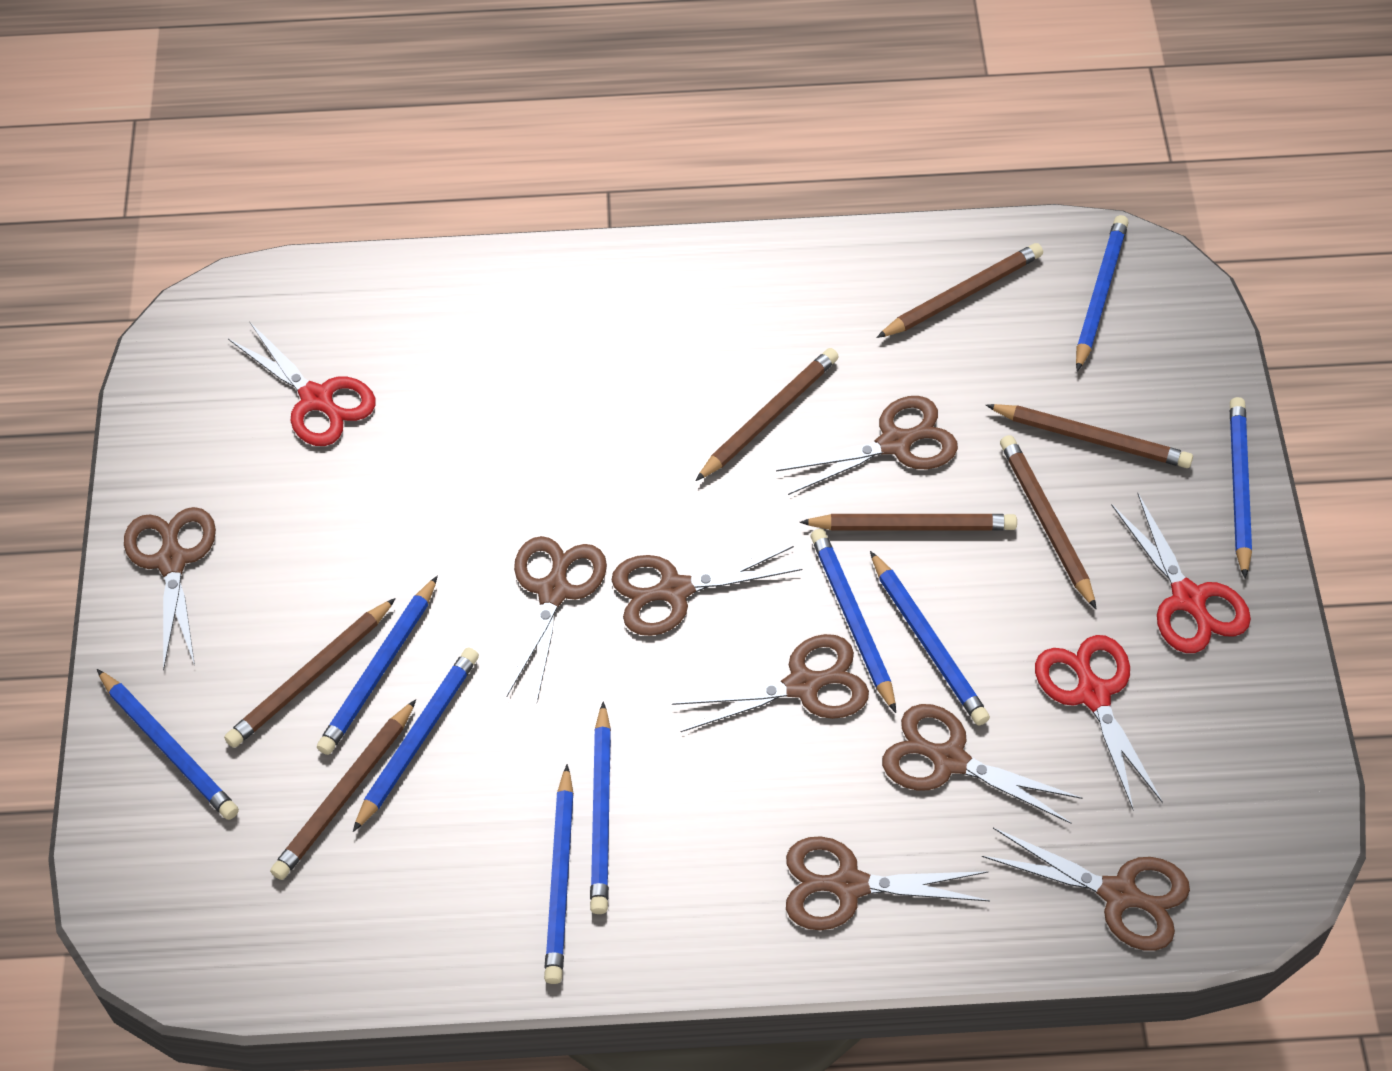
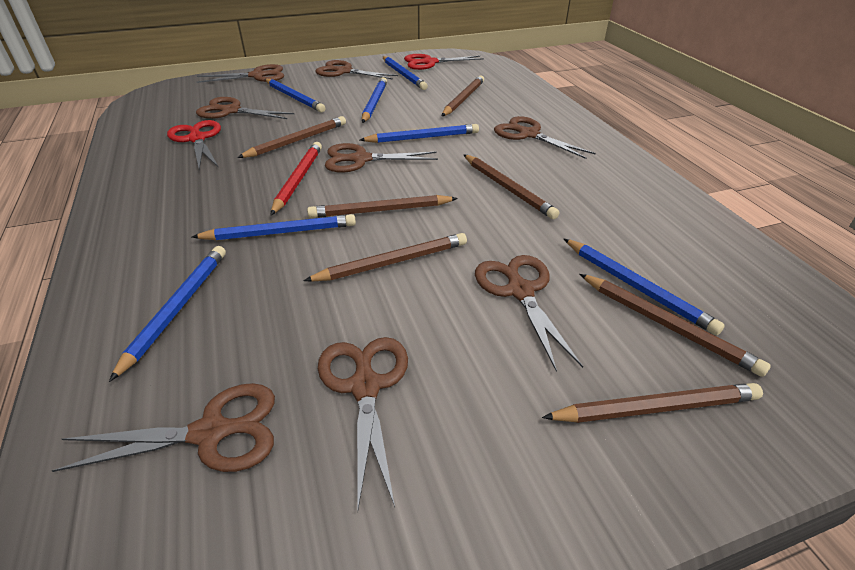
blue pencil: 9 -> 7
red pencil: 0 -> 1
red scissors: 3 -> 2

